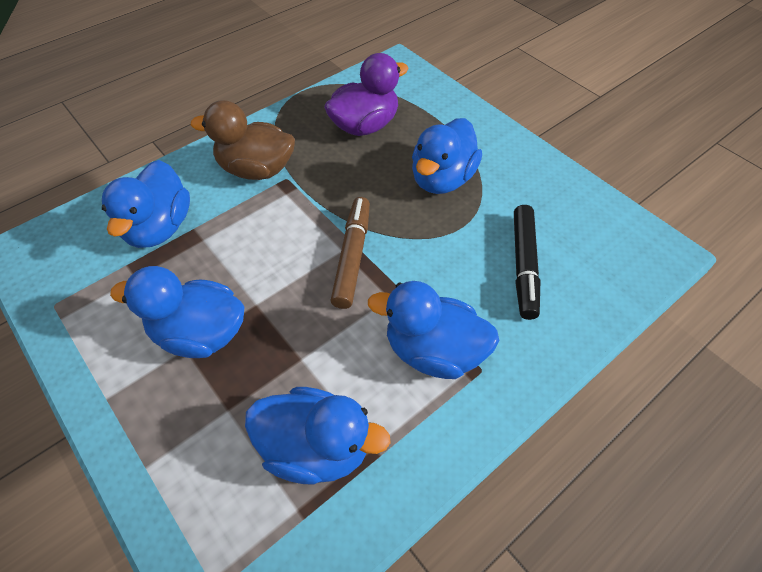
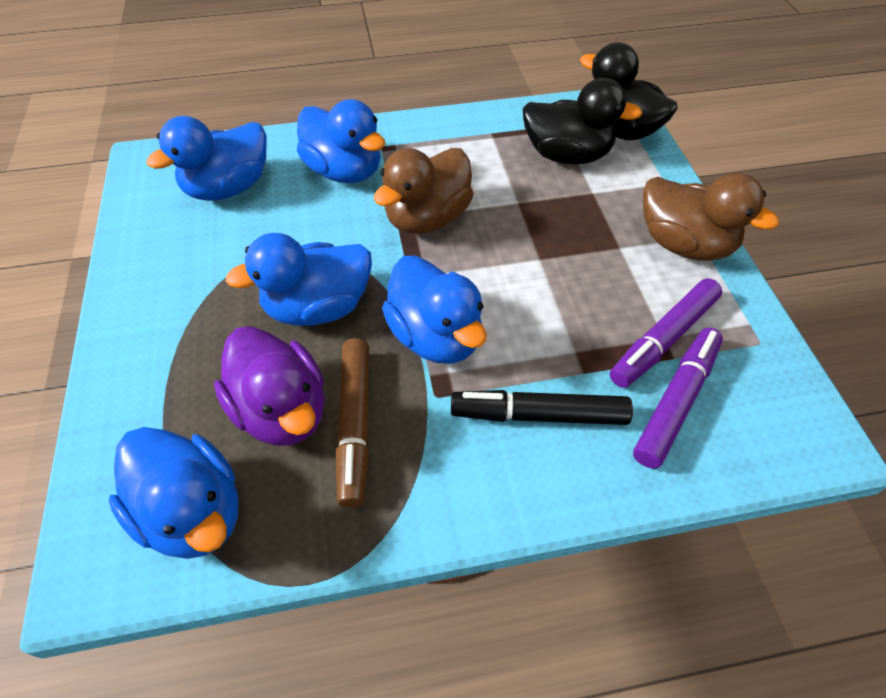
black duck: 0 -> 2
brown duck: 1 -> 2
purple marker: 0 -> 2

